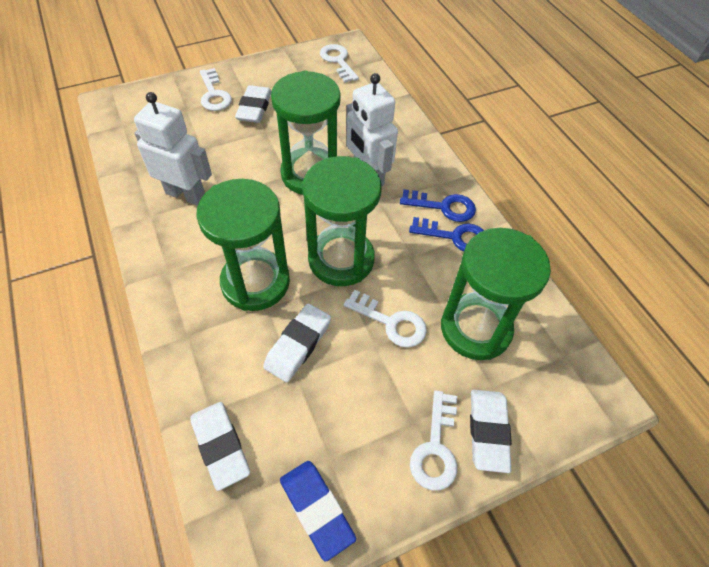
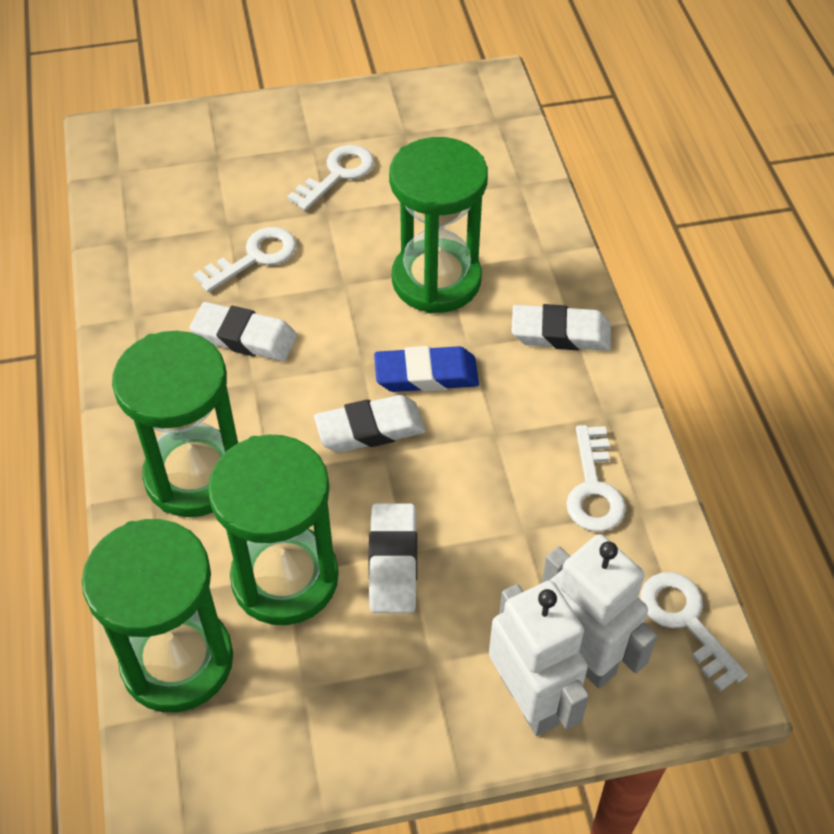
blue key: 2 -> 0

